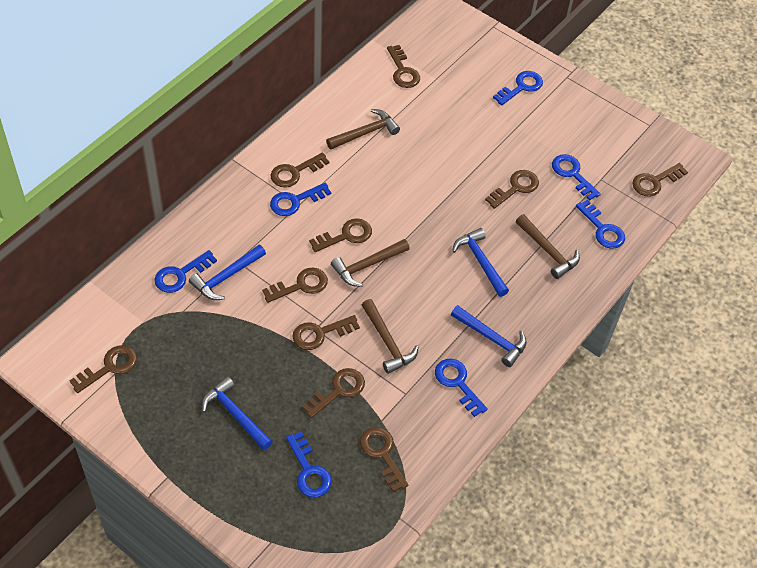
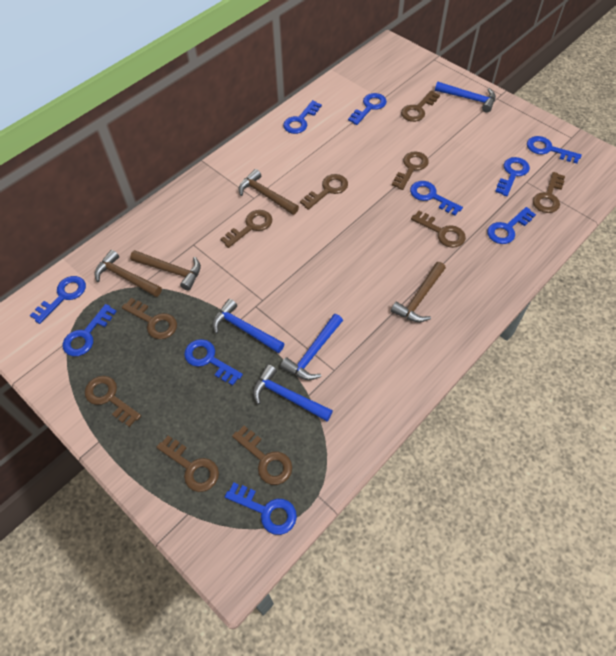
blue key: 7 -> 10

